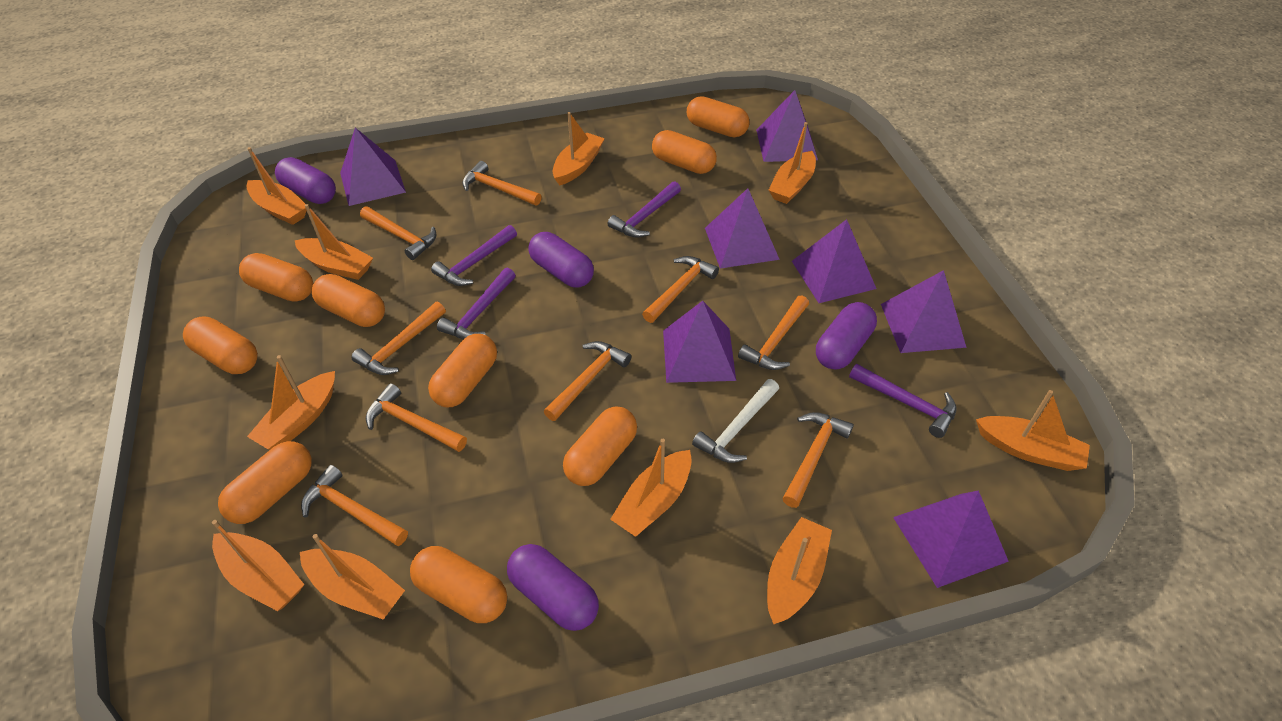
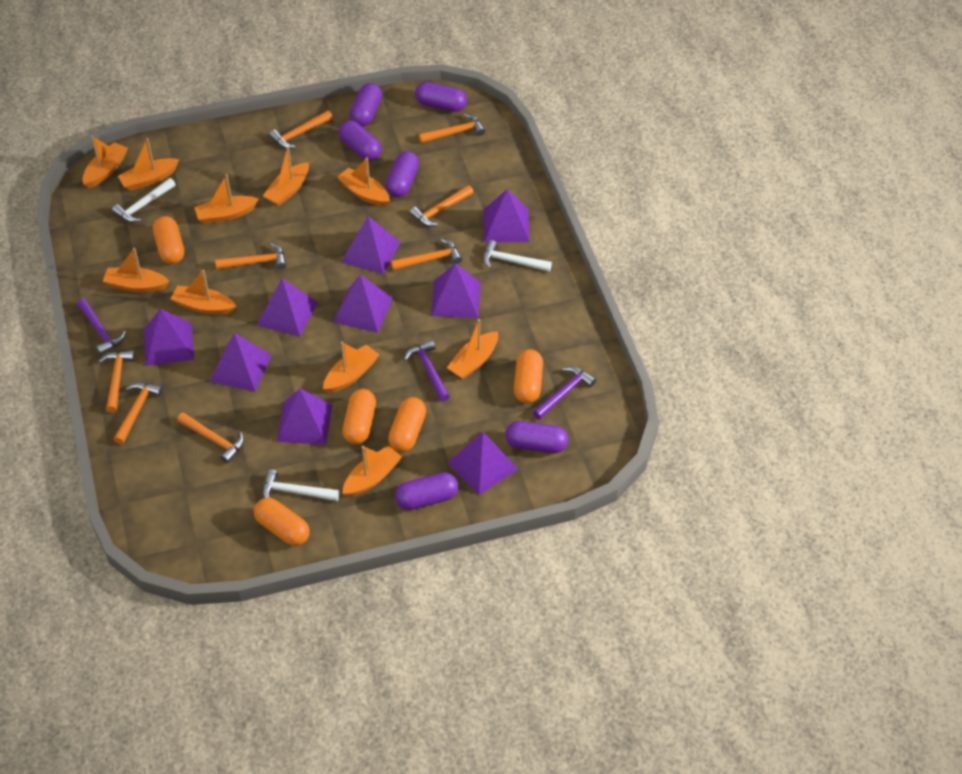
orange capsule: 9 -> 5
orange hammer: 9 -> 8
purple capsule: 4 -> 6
purple hammer: 4 -> 3
purple pyramid: 7 -> 9
white hammer: 1 -> 3

